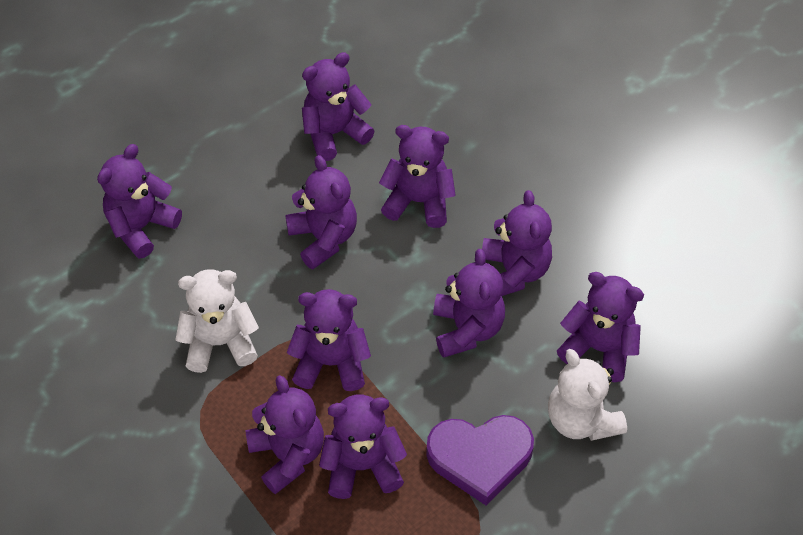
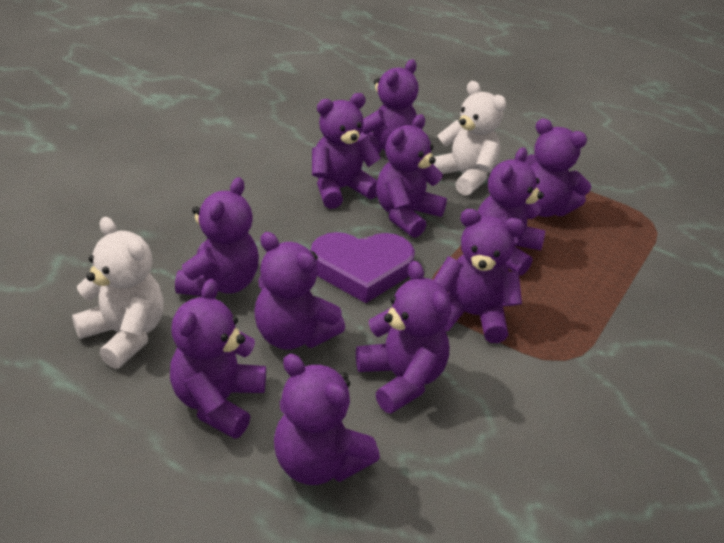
purple teddy bear: 10 -> 11

